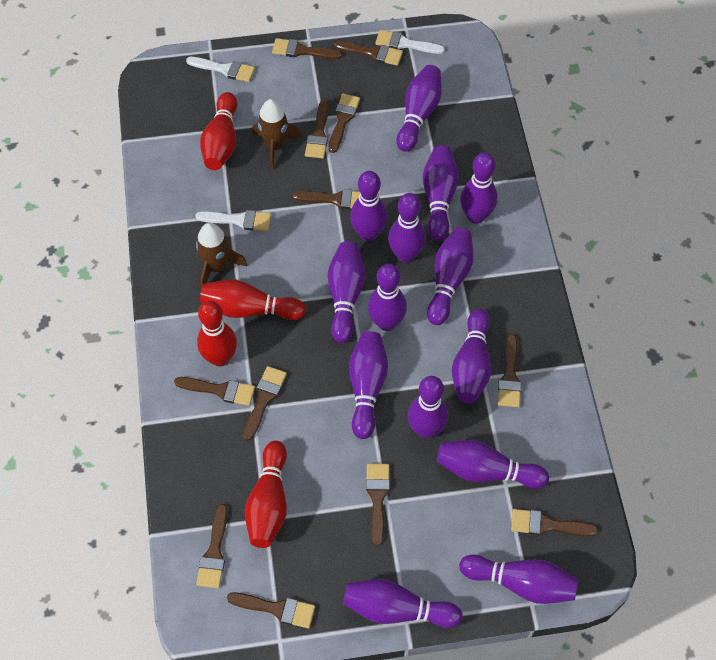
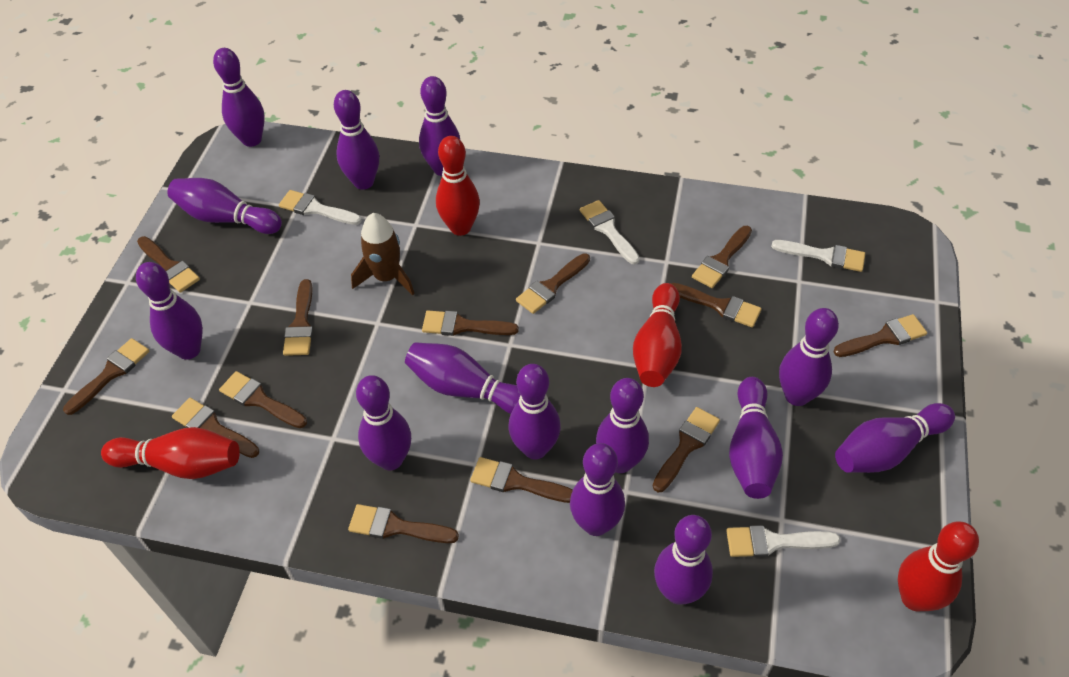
brown brush: 12 -> 13
brown rocket: 2 -> 1
white brush: 3 -> 4

